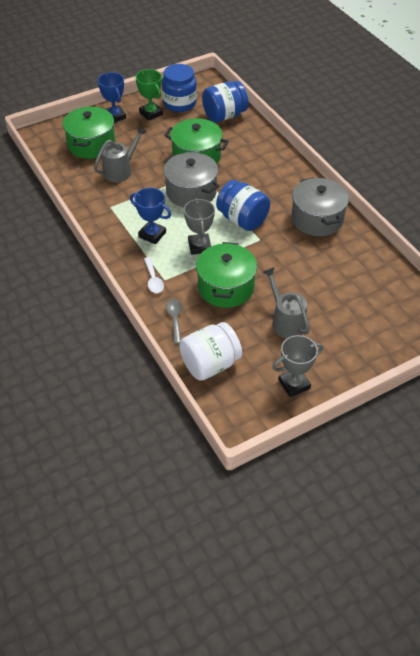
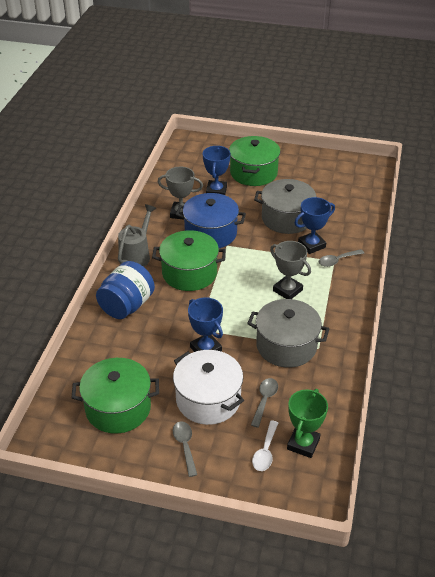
blue jar: 3 -> 1
blue pot: 0 -> 1
blue trophy: 2 -> 3
grey spoon: 1 -> 3
grey watering can: 2 -> 1
white jar: 1 -> 0
white pot: 0 -> 1

